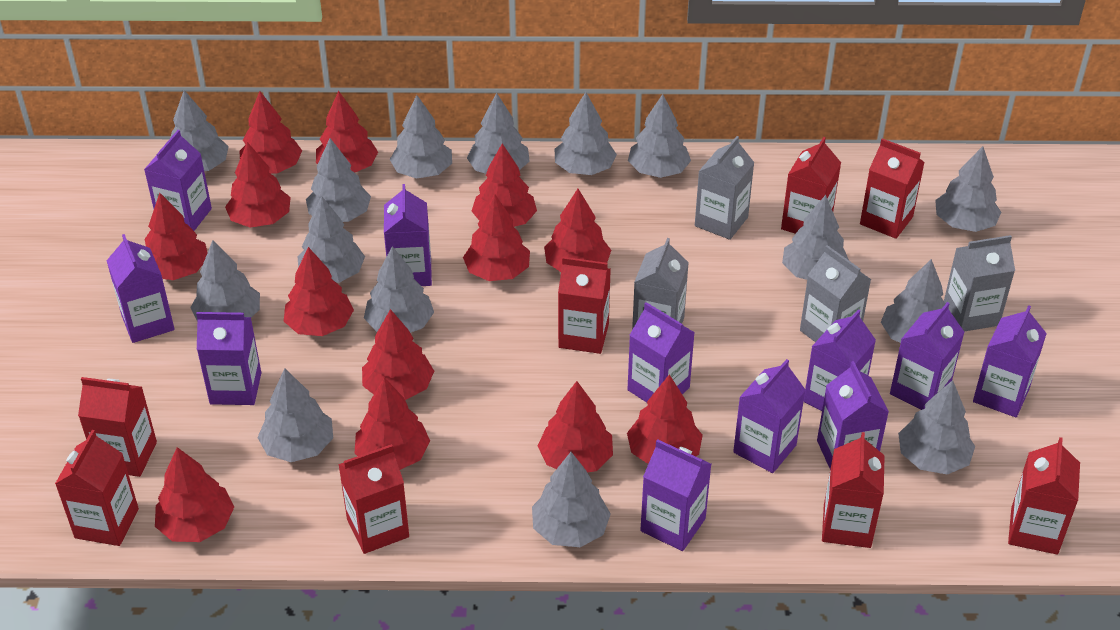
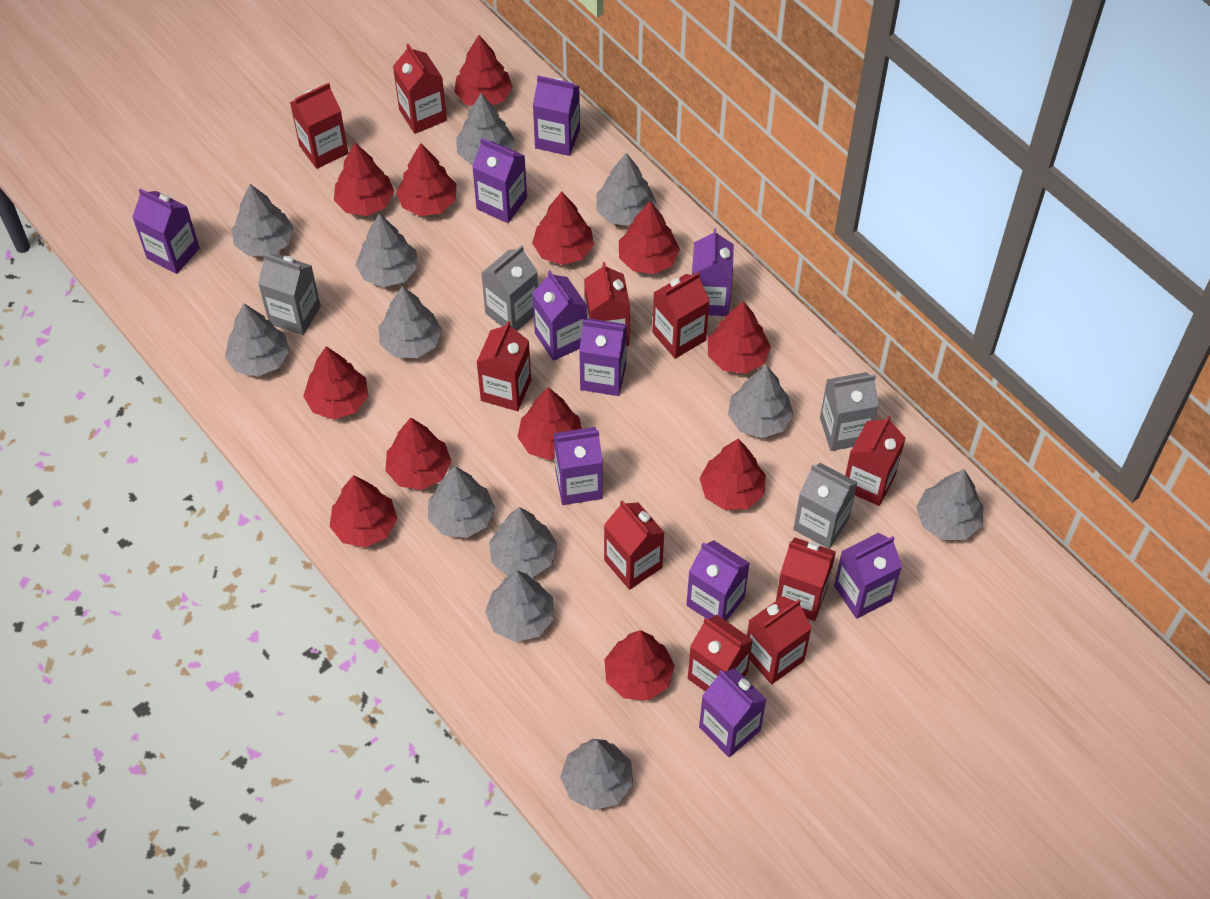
grey tree: 15 -> 12
purple carton: 11 -> 10
red carton: 8 -> 10
red tree: 13 -> 12

